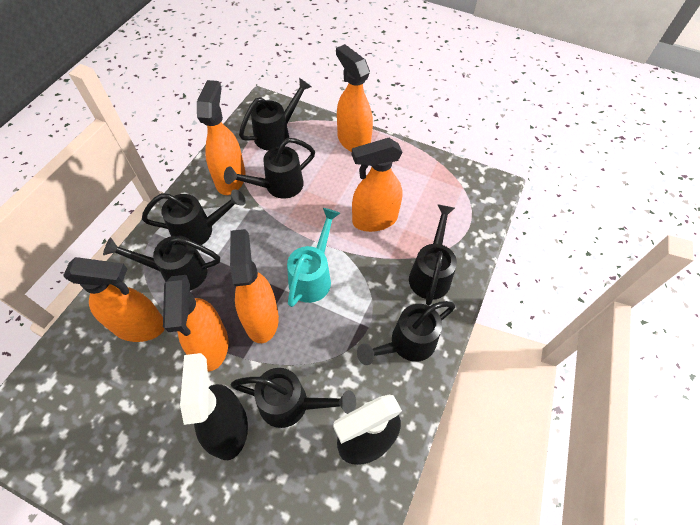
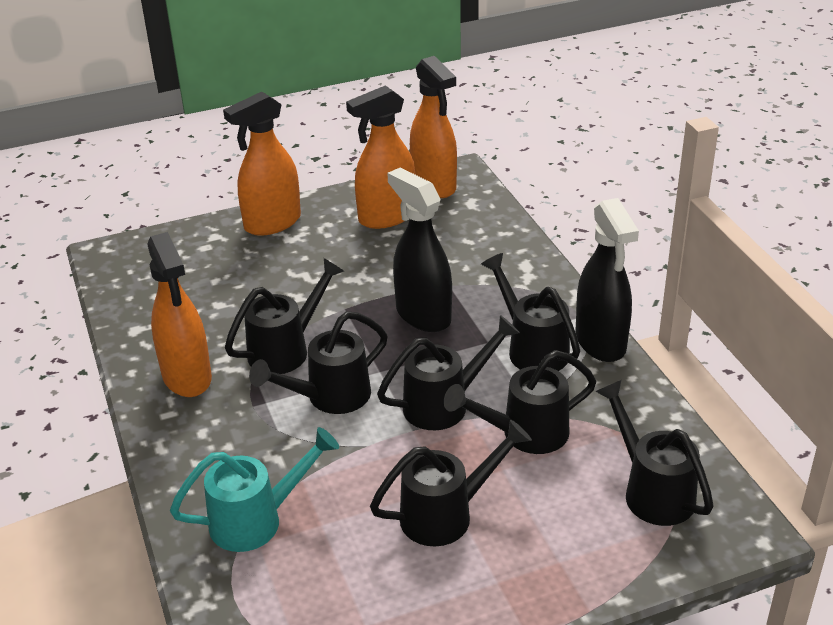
orange spray bottle: 6 -> 4

